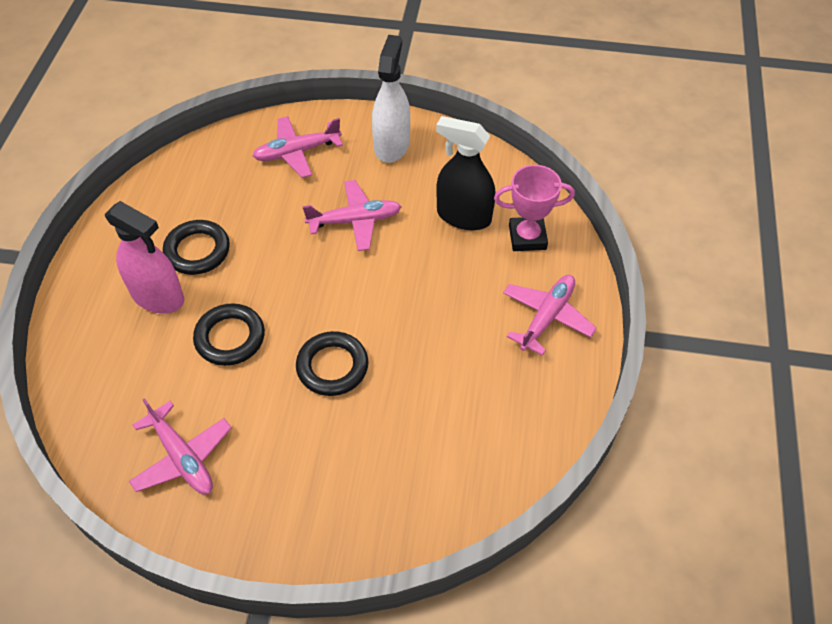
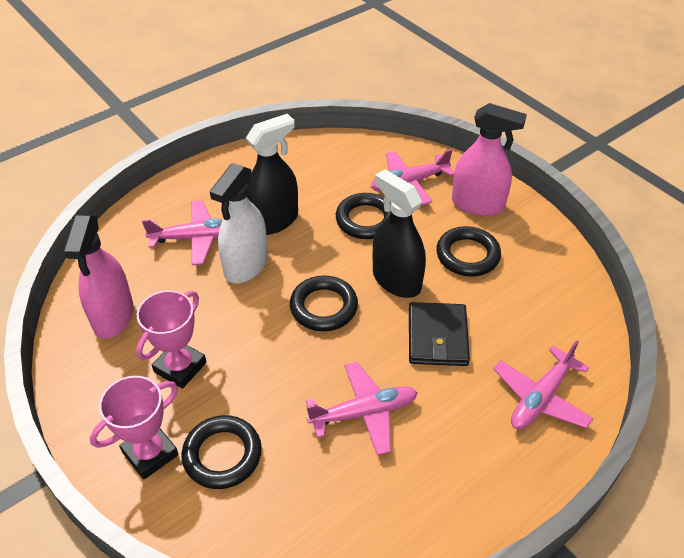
black ring: 3 -> 4
black spray bottle: 1 -> 2
black wallet: 0 -> 1
pink spray bottle: 1 -> 2
pink trophy: 1 -> 2

